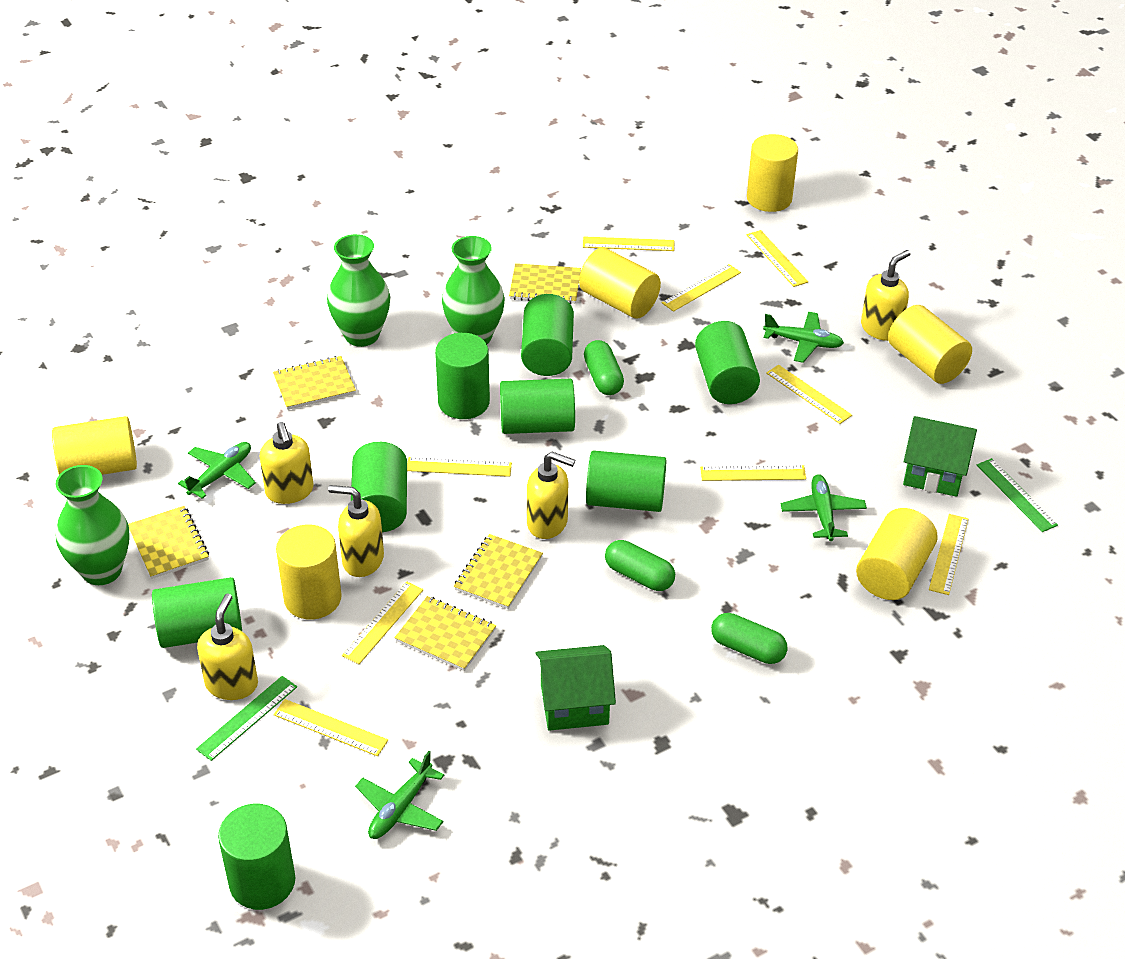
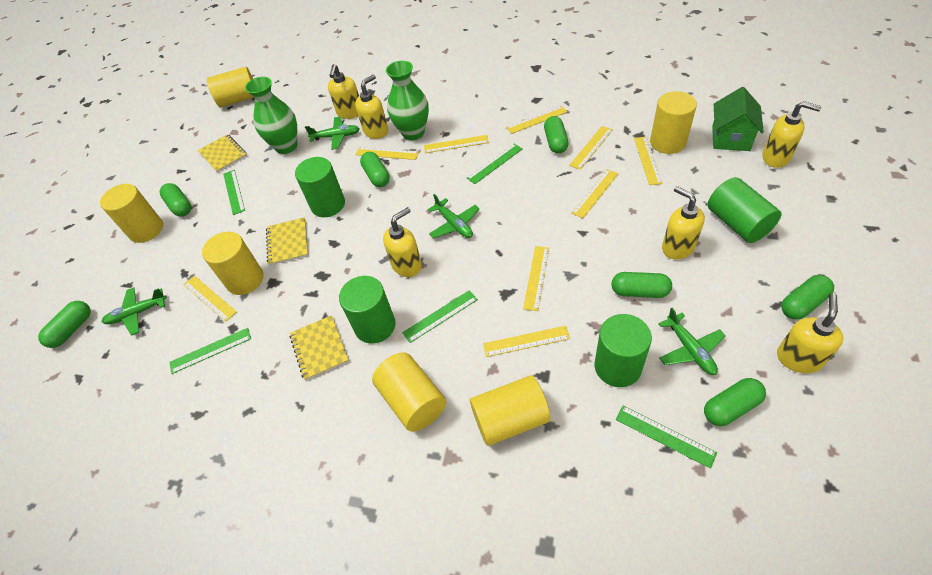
green capsule: 3 -> 7
green cylinder: 8 -> 4
green house: 2 -> 1
green ruler: 2 -> 5
green vase: 3 -> 2
yellow notebook: 5 -> 3
yellow soap dispenser: 5 -> 6

